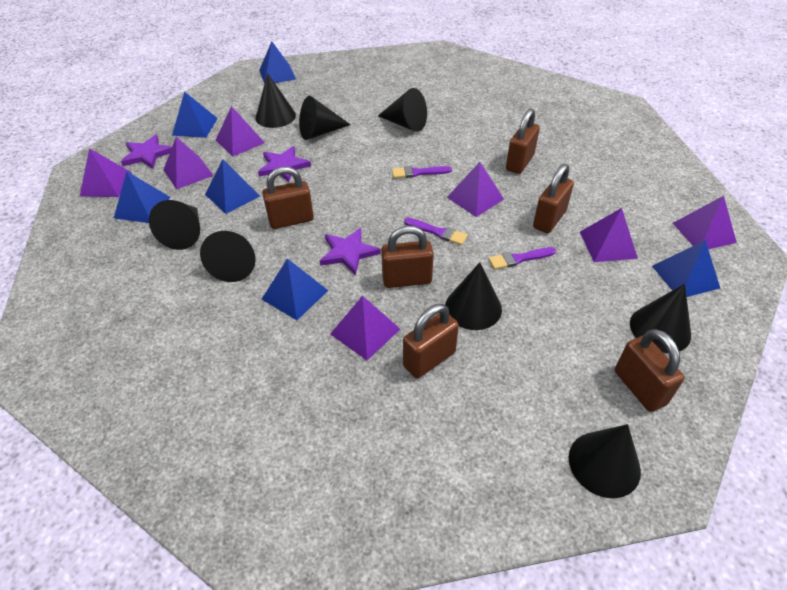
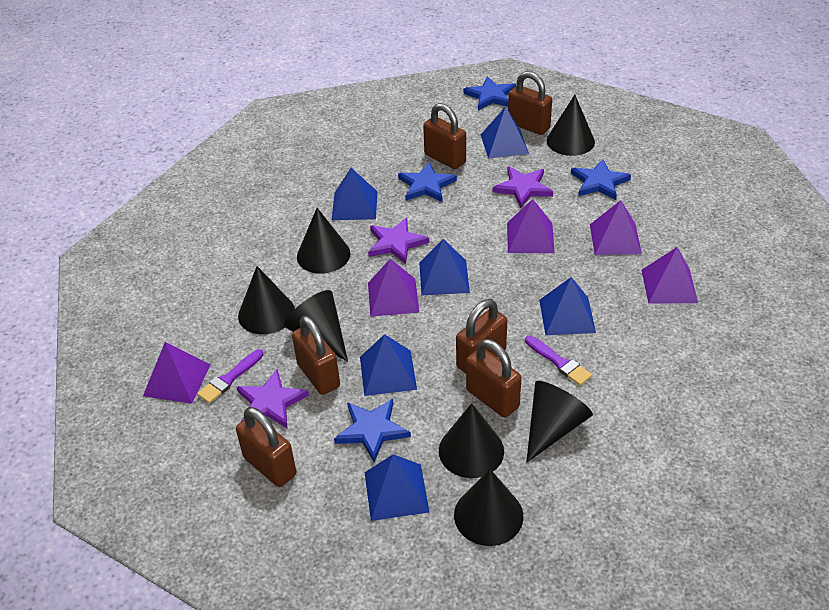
black cone: 8 -> 7
blue star: 0 -> 4
purple brush: 3 -> 2
purple pyramid: 7 -> 5

